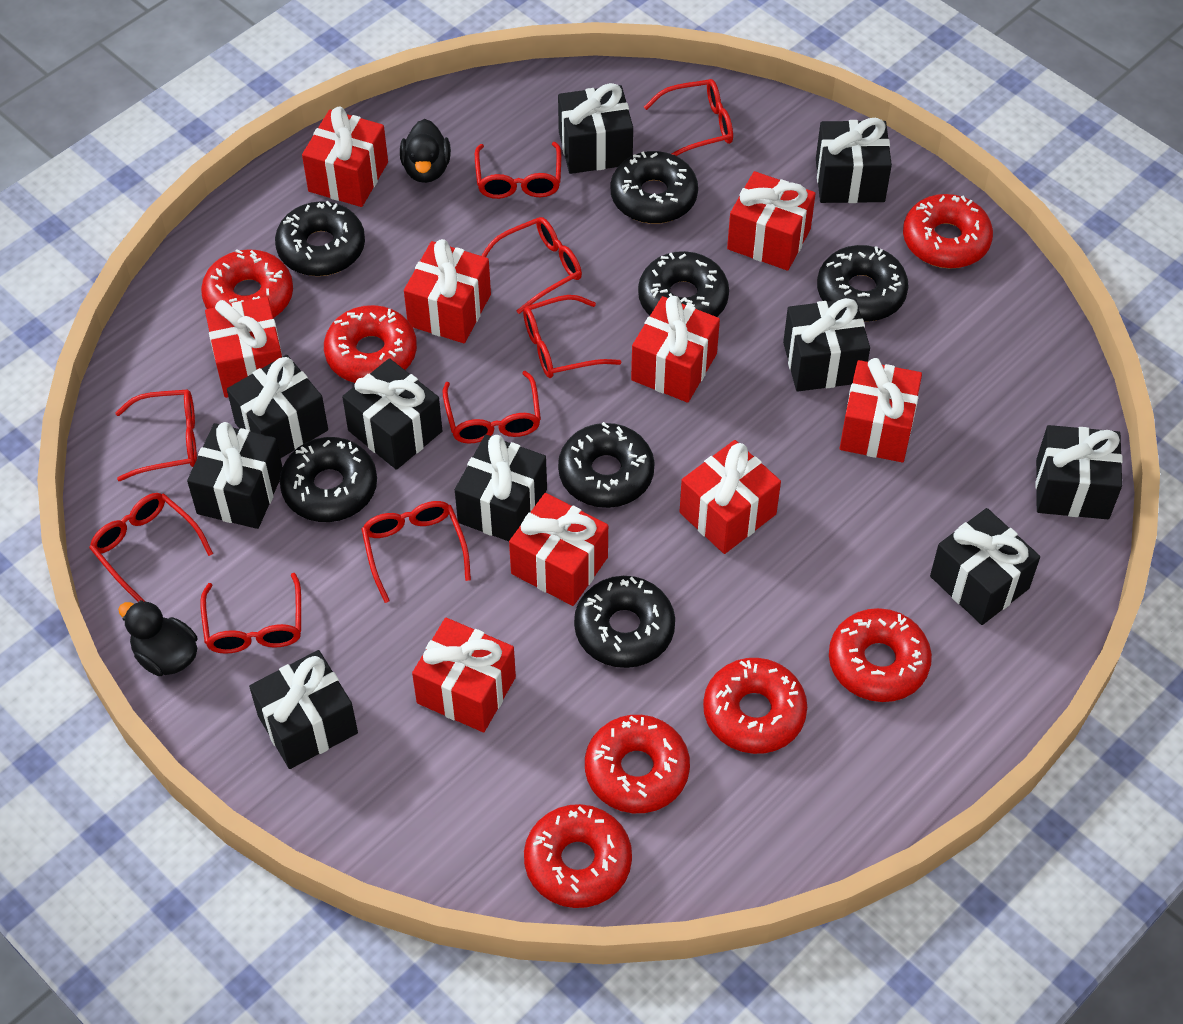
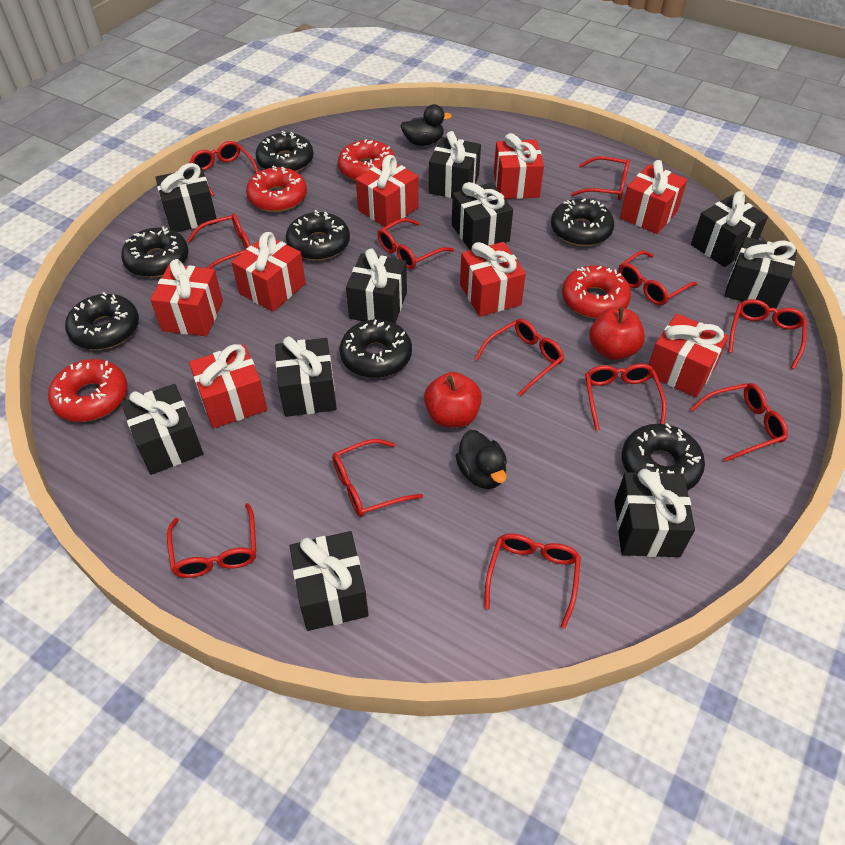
red apple: 0 -> 2
red donut: 7 -> 4
red gift: 9 -> 8
red glasses: 9 -> 12

